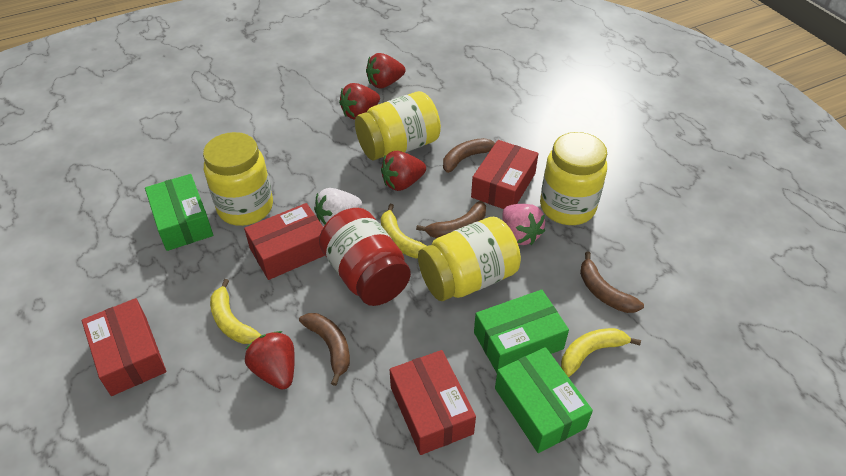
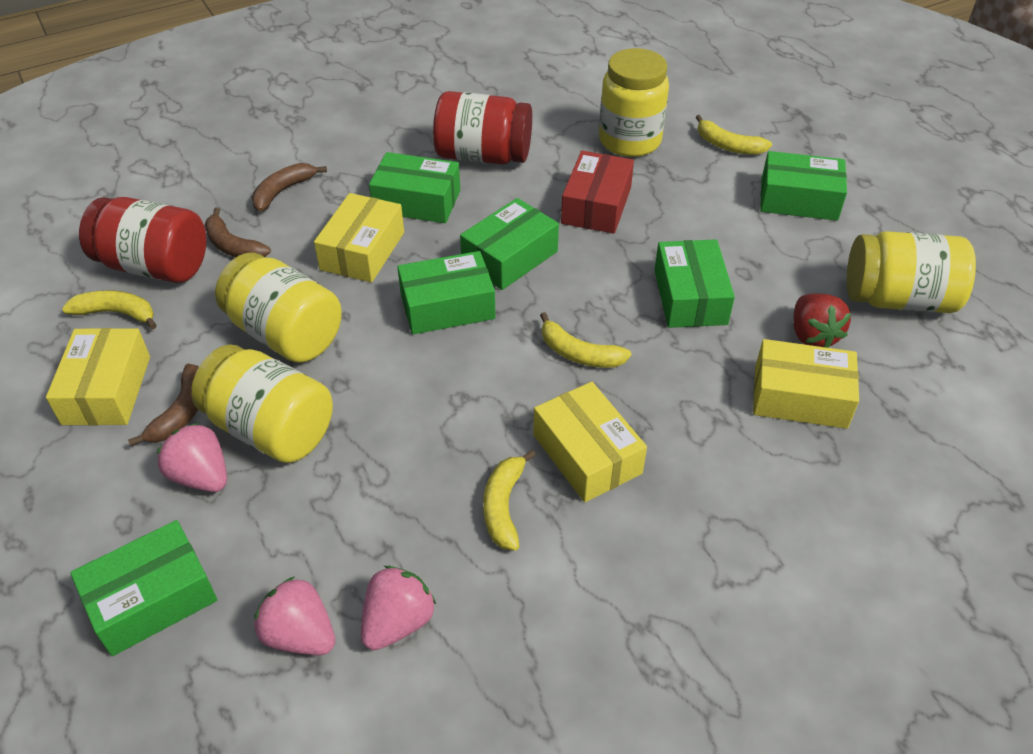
brown banana: 4 -> 3
green box: 3 -> 6
pink strawberry: 1 -> 3
red box: 4 -> 1
red jar: 1 -> 2
red strawberry: 4 -> 1
white strawberry: 1 -> 0
yellow banana: 3 -> 4
yellow box: 0 -> 4

